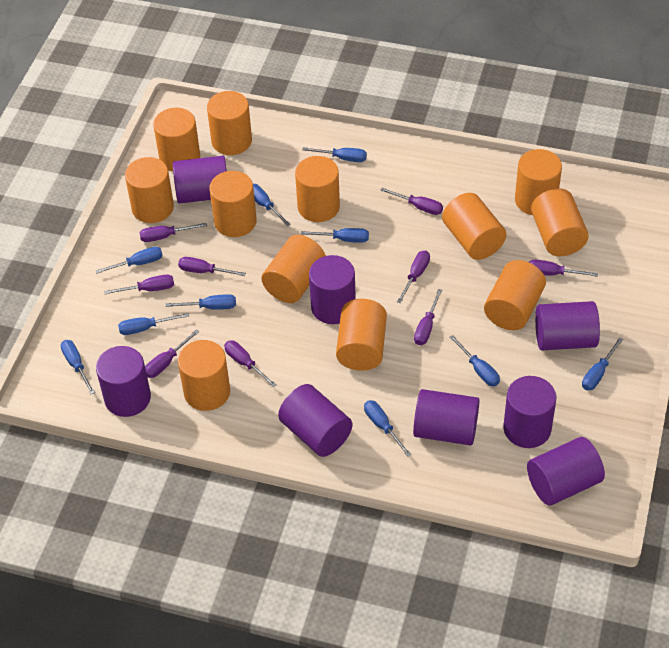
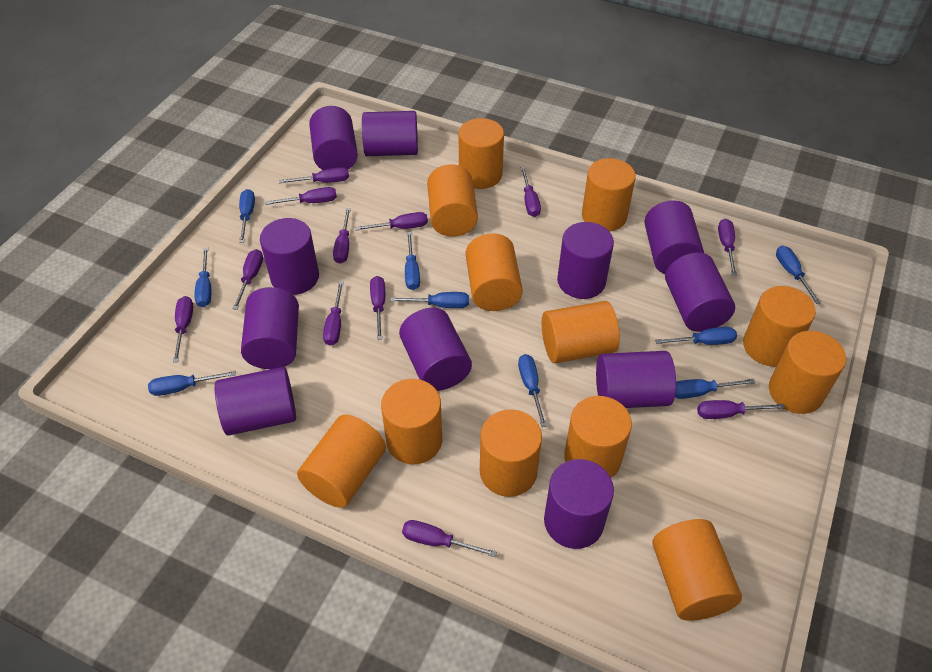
blue screwdriver: 10 -> 9
purple cylinder: 8 -> 11
purple screwdriver: 9 -> 12

